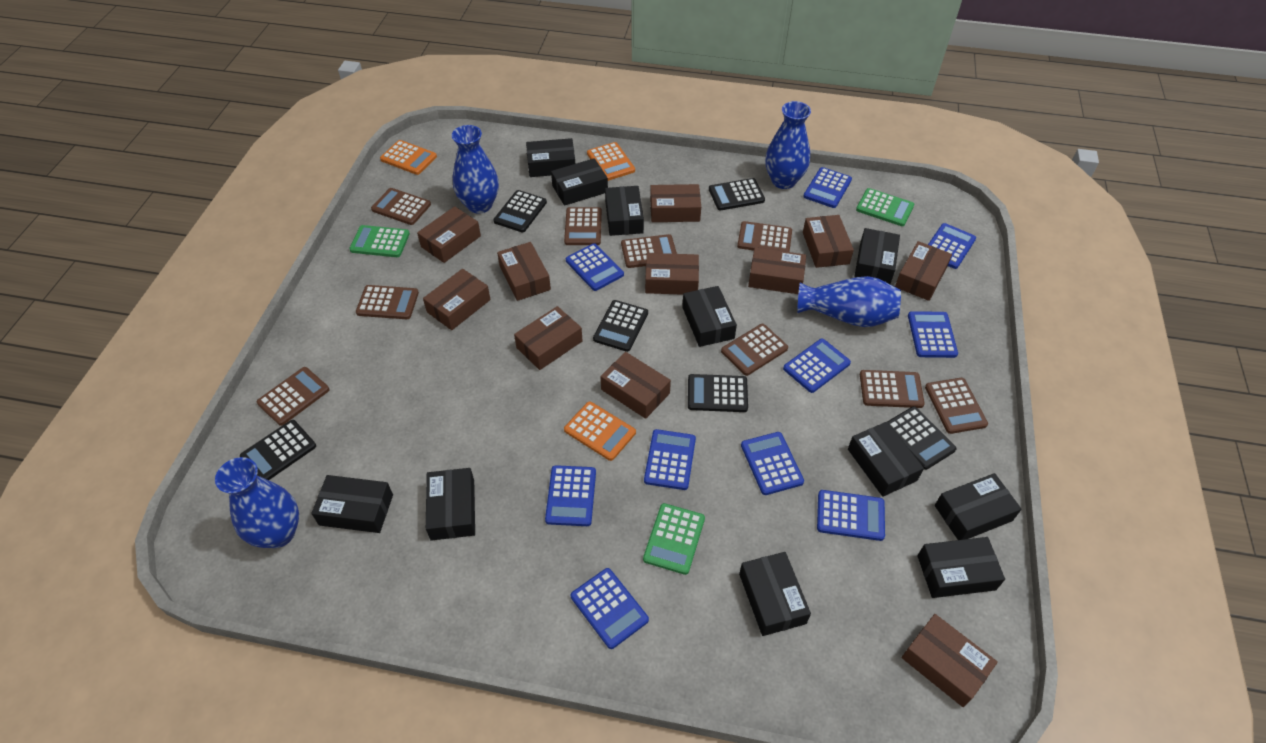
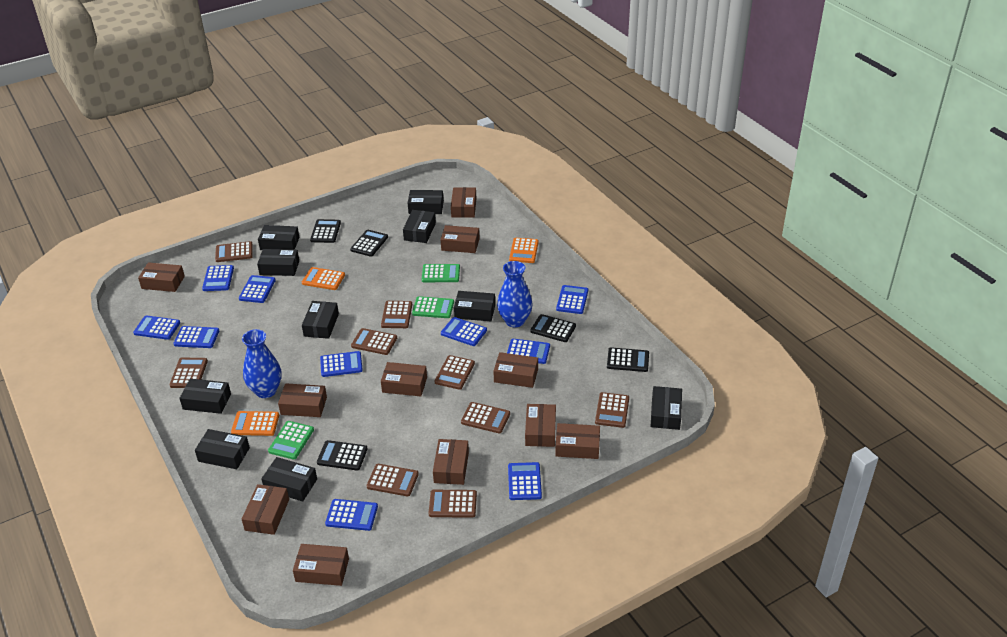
black box: 11 -> 10
black calculator: 6 -> 5
blue vase: 4 -> 2

